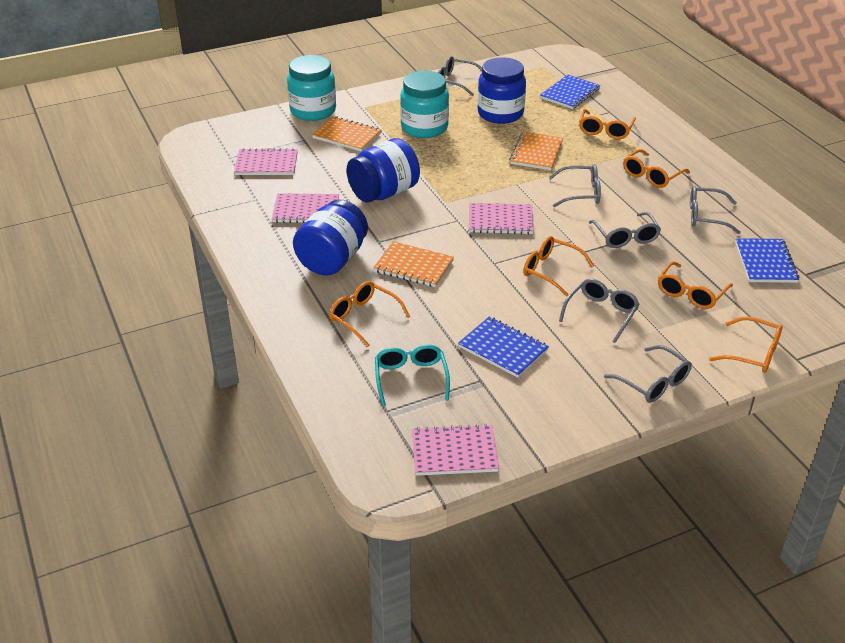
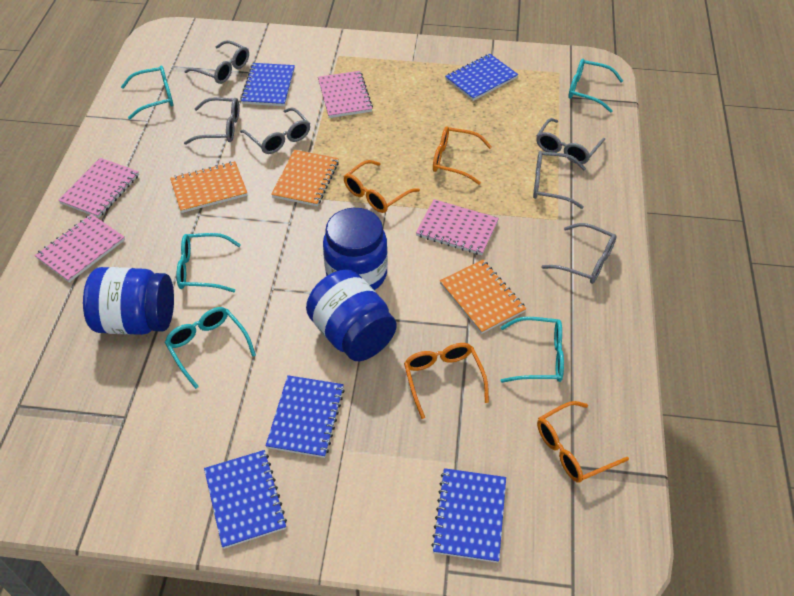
blue notebook: 3 -> 5
orange glasses: 6 -> 4
turquoise glasses: 1 -> 5
turquoise jar: 2 -> 0

